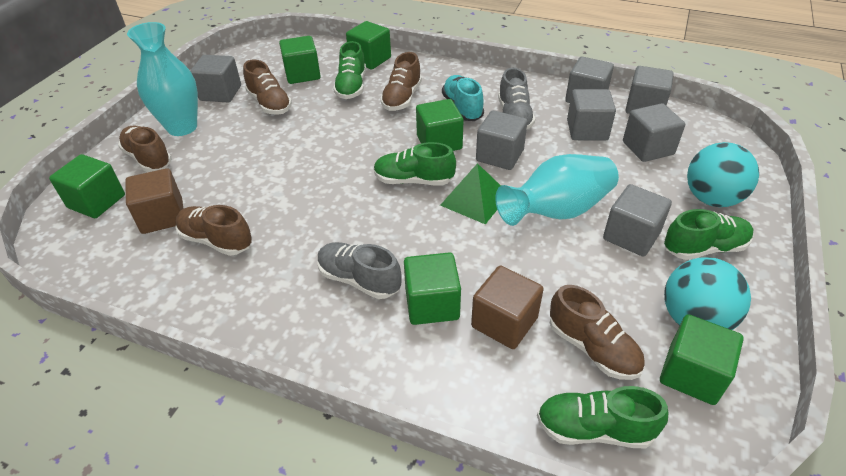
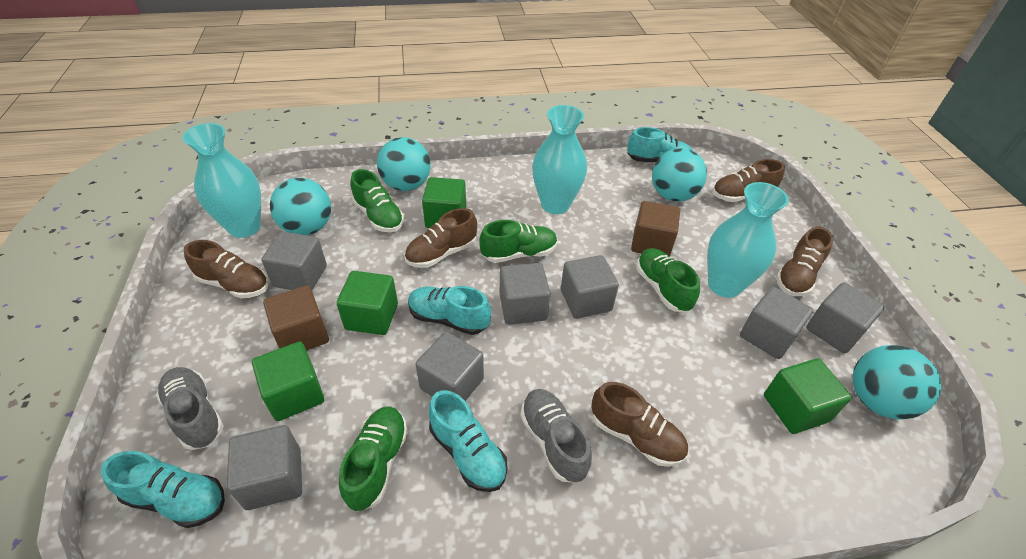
green cube: 6 -> 4
green pyramid: 1 -> 0
turquoise ball: 2 -> 4
turquoise shoe: 1 -> 4
turquoise vase: 2 -> 3

